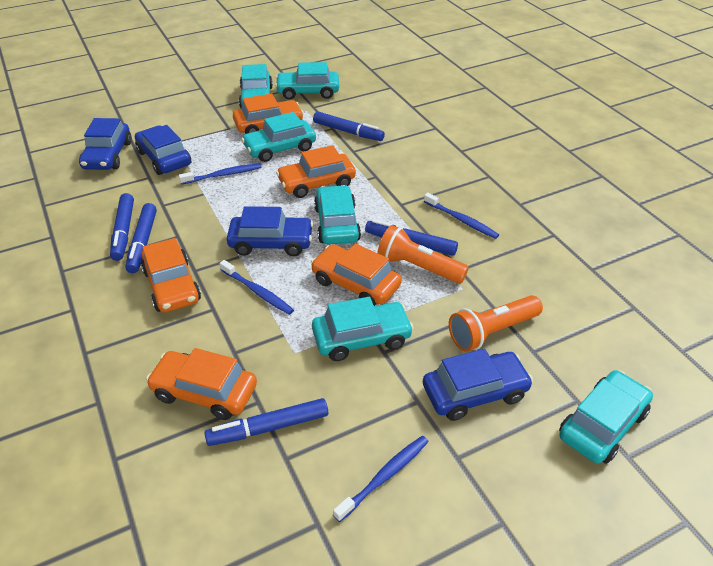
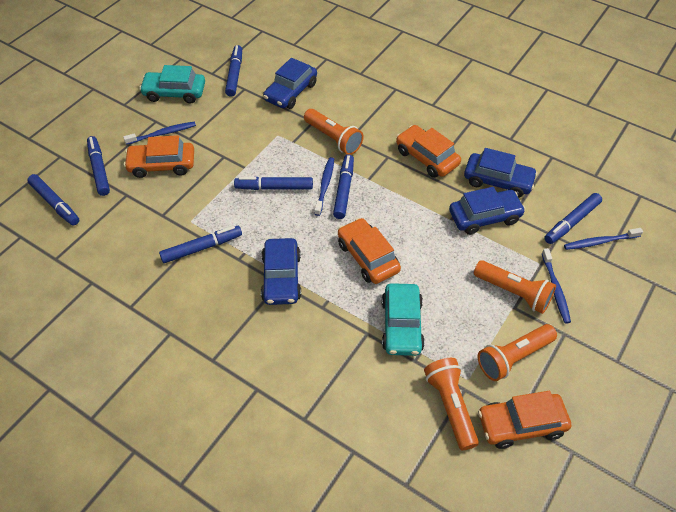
blue marker: 5 -> 7
orange car: 5 -> 4
orange flashlight: 2 -> 4
turquoise car: 6 -> 2

